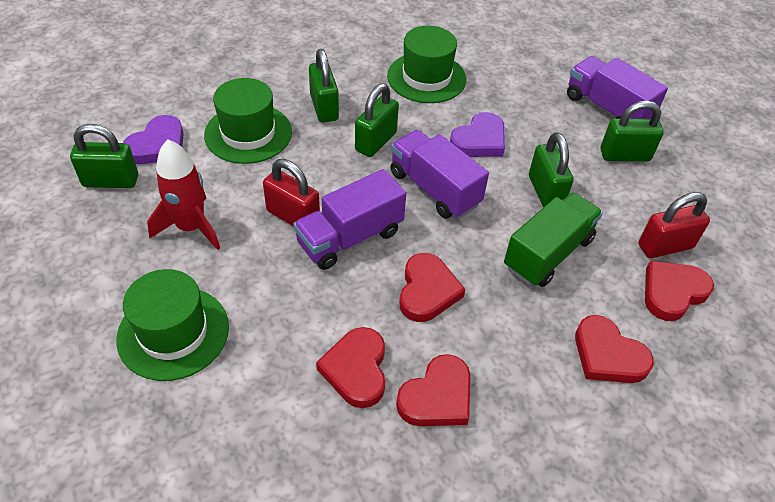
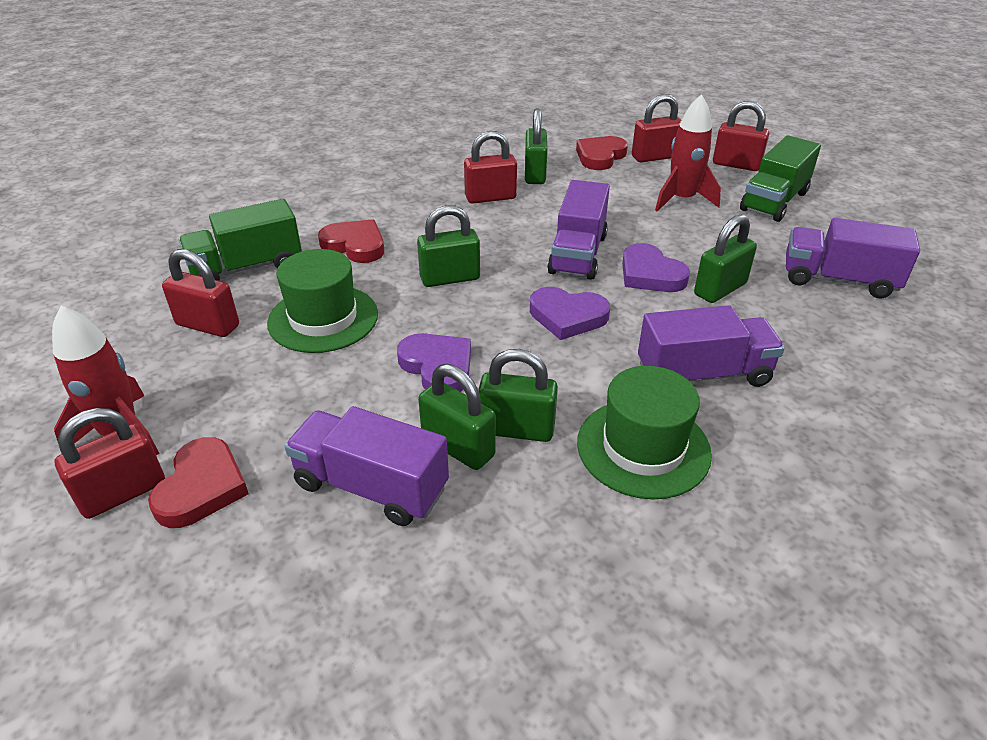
green hat: 3 -> 2
green truck: 1 -> 2
purple heart: 2 -> 3
purple truck: 3 -> 4
red heart: 5 -> 3
red padlock: 2 -> 5
red rocket: 1 -> 2

